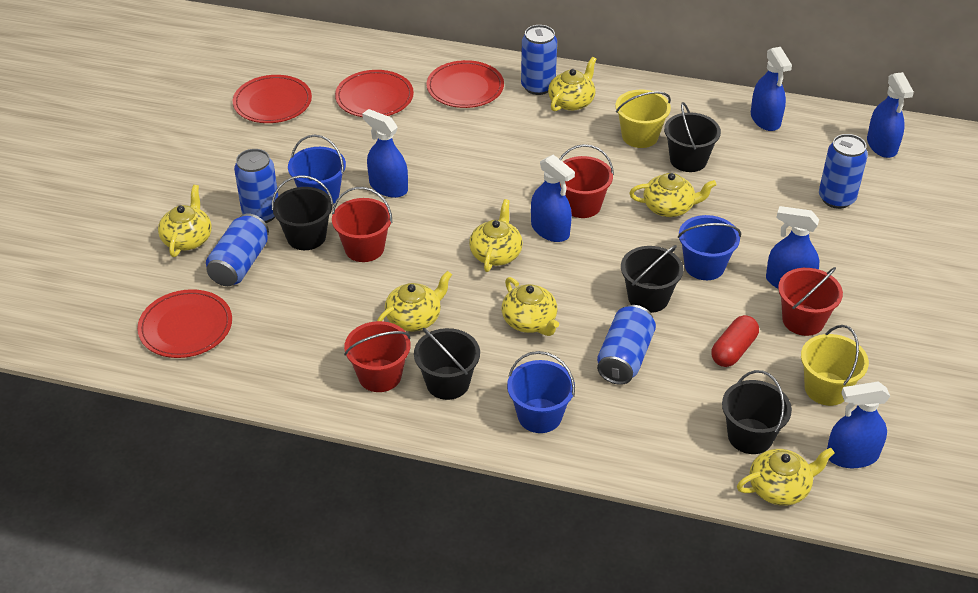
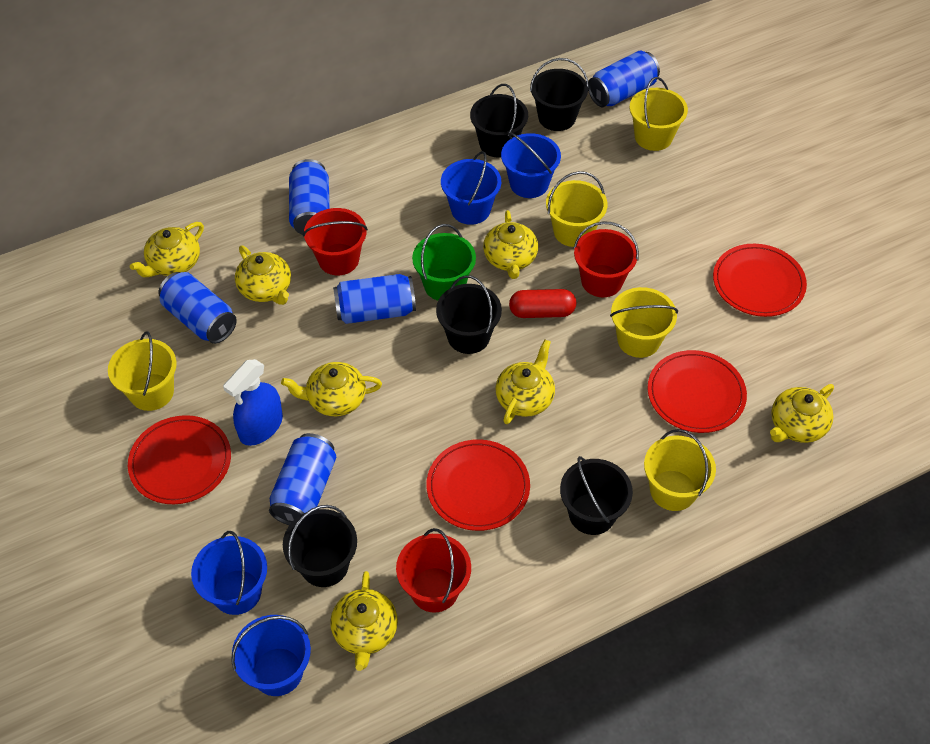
blue bucket: 3 -> 4
blue spray bottle: 6 -> 1
green bucket: 0 -> 1
red bucket: 4 -> 3
yellow bucket: 2 -> 5

